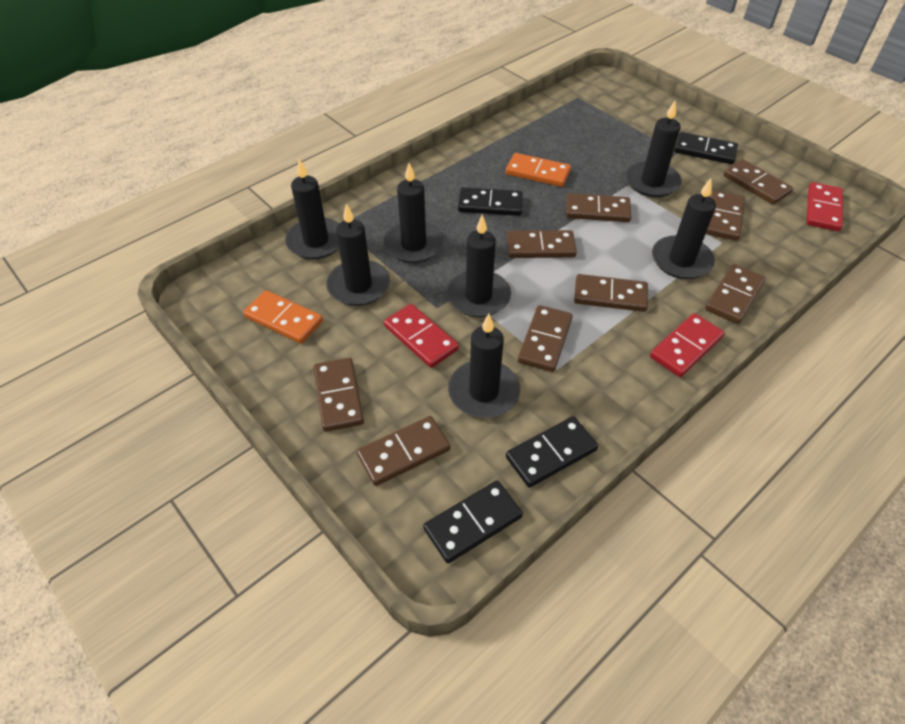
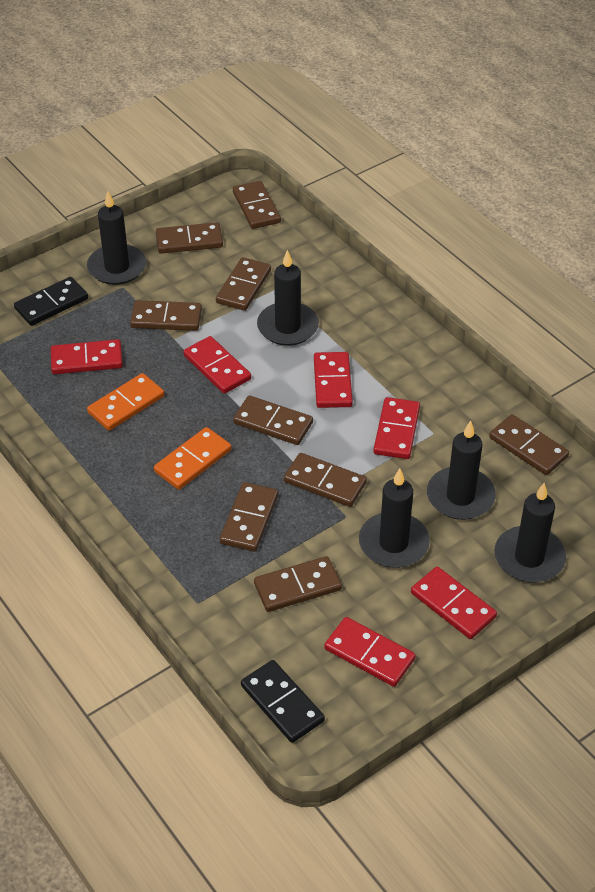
black candle: 7 -> 5
black domino: 4 -> 2
red domino: 3 -> 6

